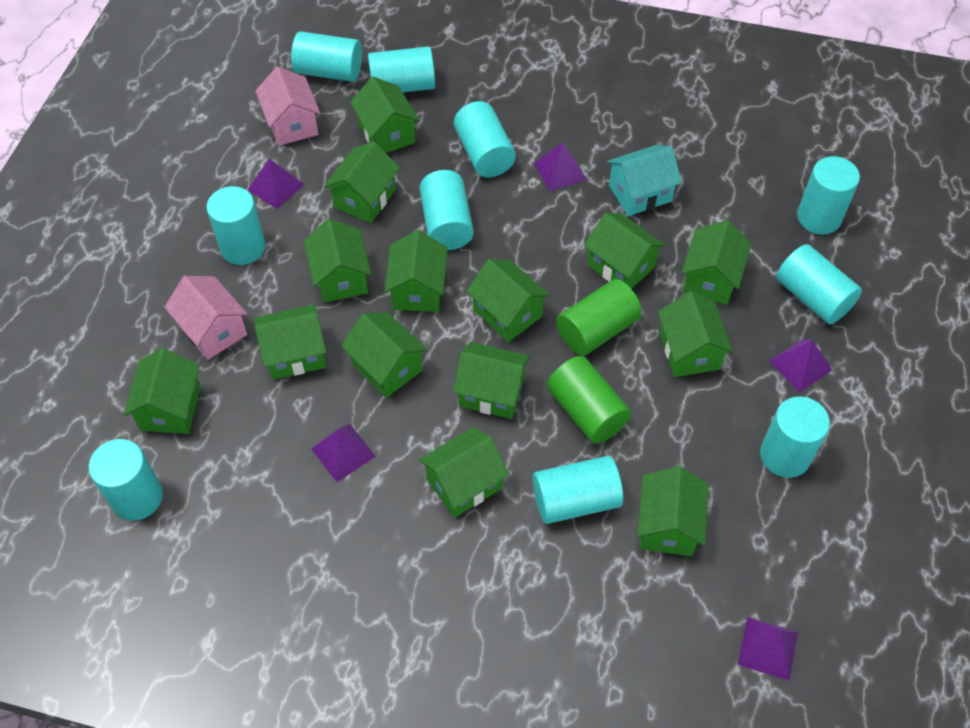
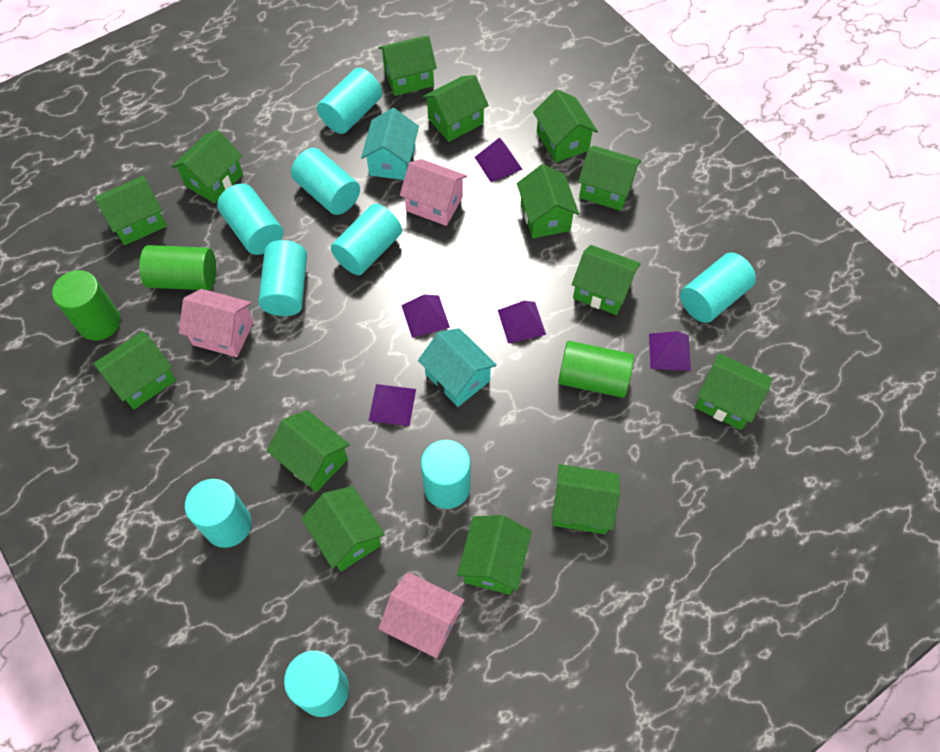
green cylinder: 2 -> 3
pink house: 2 -> 3
turquoise cylinder: 10 -> 9
turquoise house: 1 -> 2

